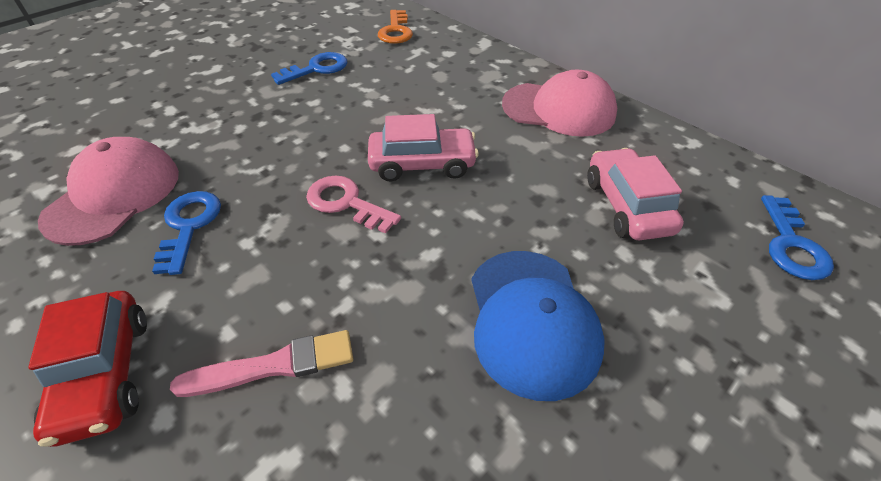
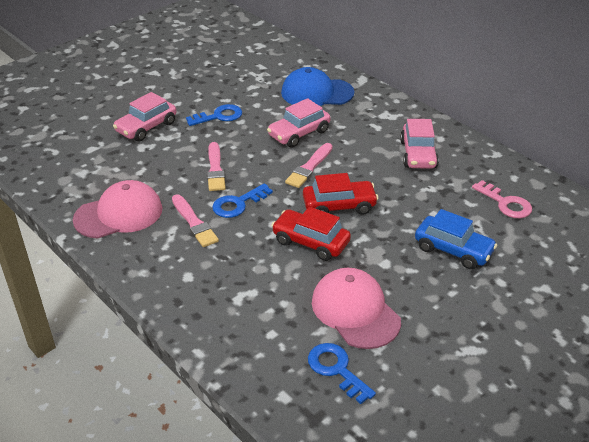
blue car: 0 -> 1
orange key: 1 -> 0
pink brush: 1 -> 3
pink car: 2 -> 3
red car: 1 -> 2

